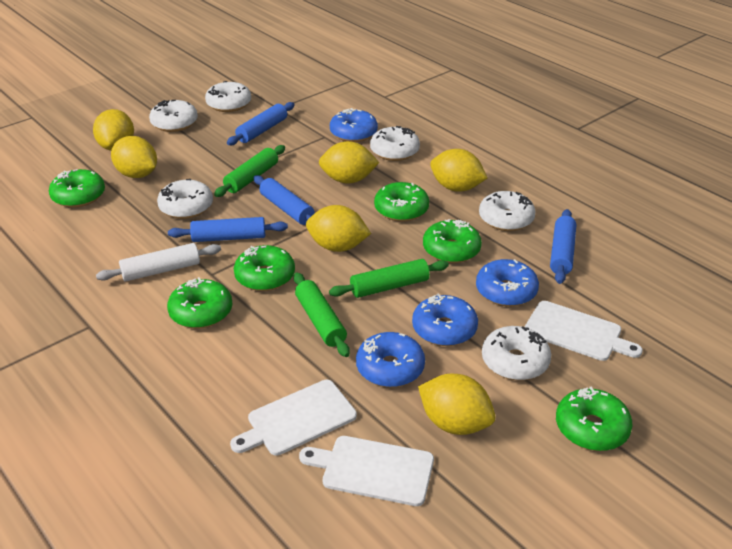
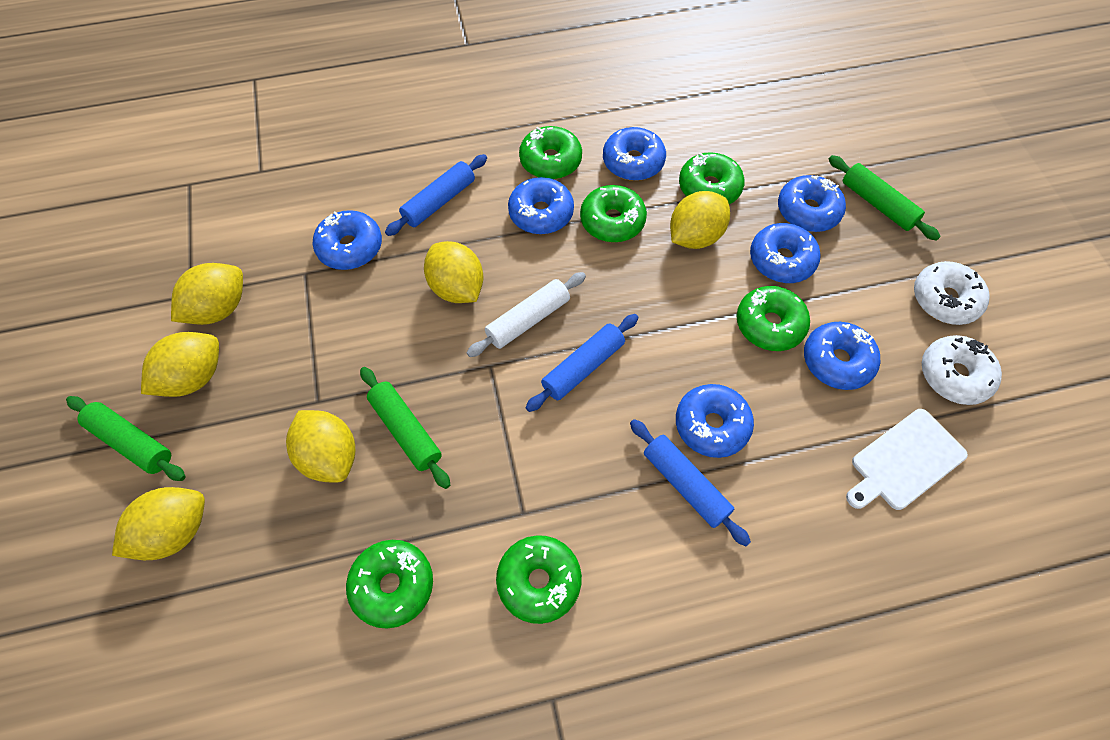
blue donut: 4 -> 7
blue rolling pin: 4 -> 3
white cutting board: 3 -> 1
white donut: 6 -> 2

